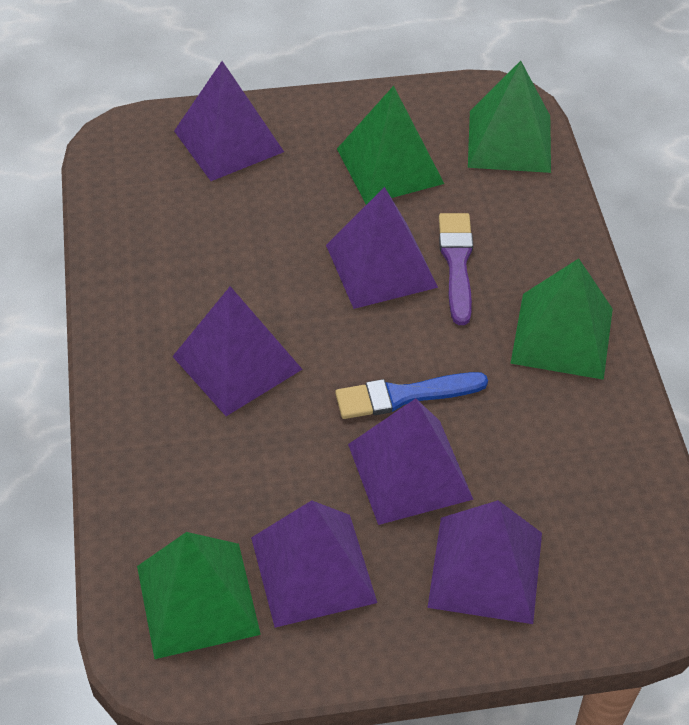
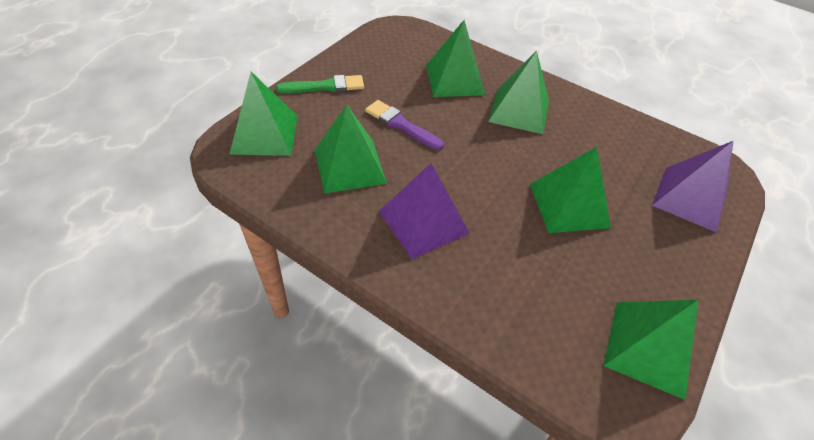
blue brush: 1 -> 0
green brush: 0 -> 1
green pyramid: 4 -> 6
purple pyramid: 6 -> 2

